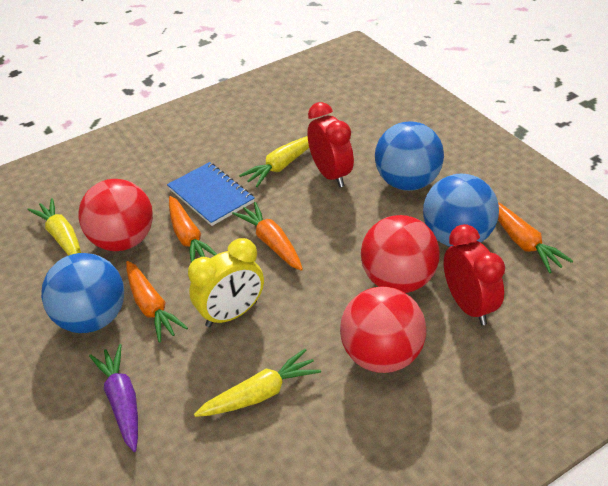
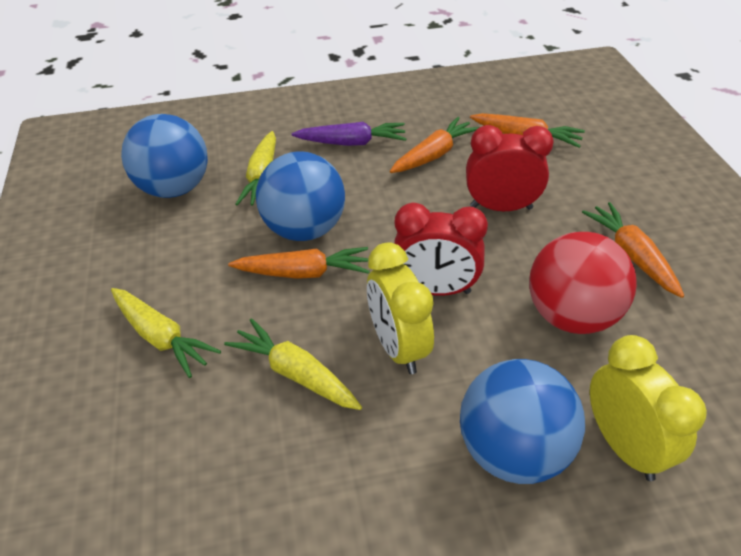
blue notebook: 1 -> 0
red ball: 3 -> 1
yellow clock: 1 -> 2

